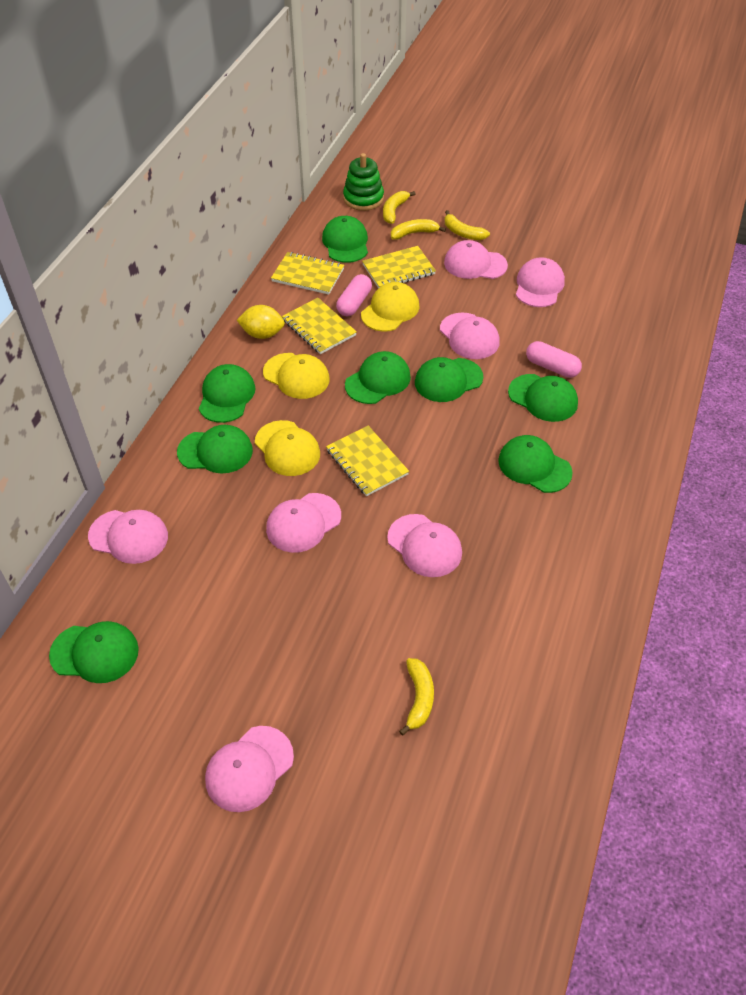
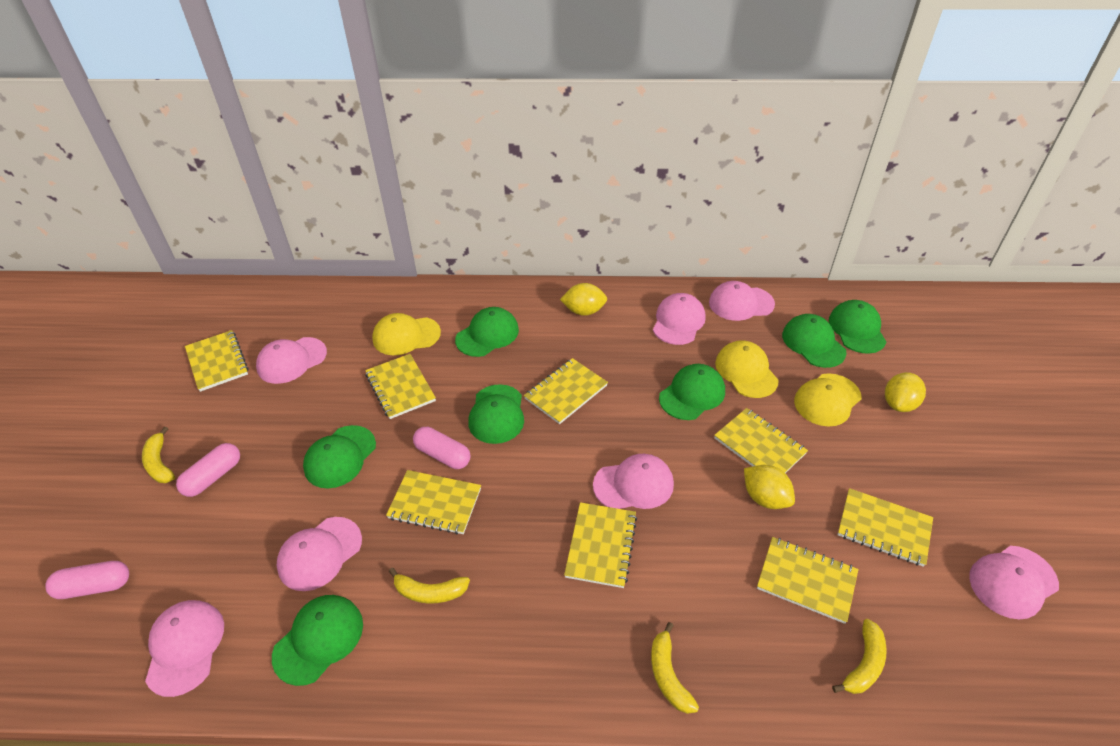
green cap: 8 -> 7
green stacking toy: 1 -> 0
pink capsule: 2 -> 3
yellow lemon: 1 -> 3
yellow notebook: 4 -> 8

